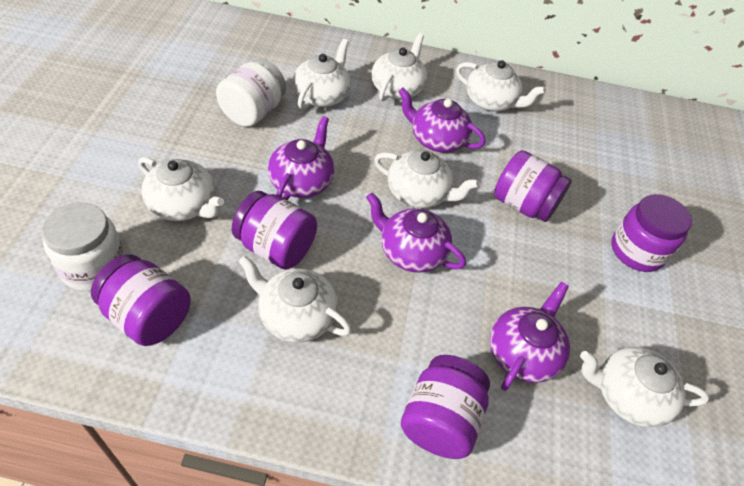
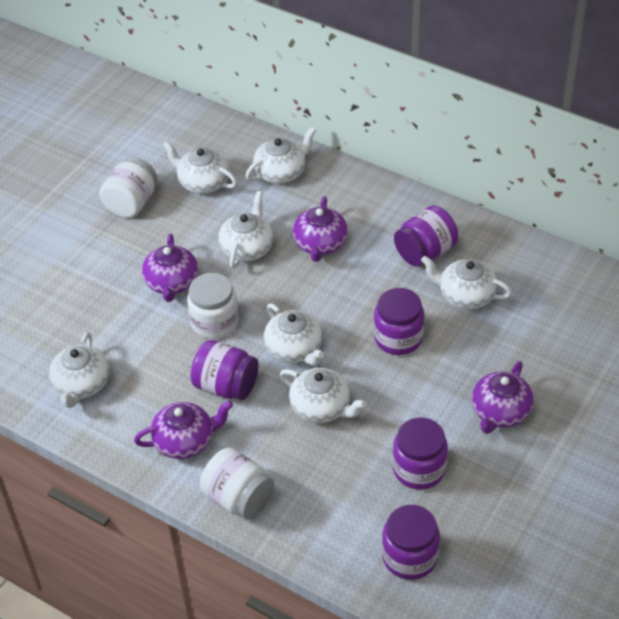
white jar: 2 -> 3

